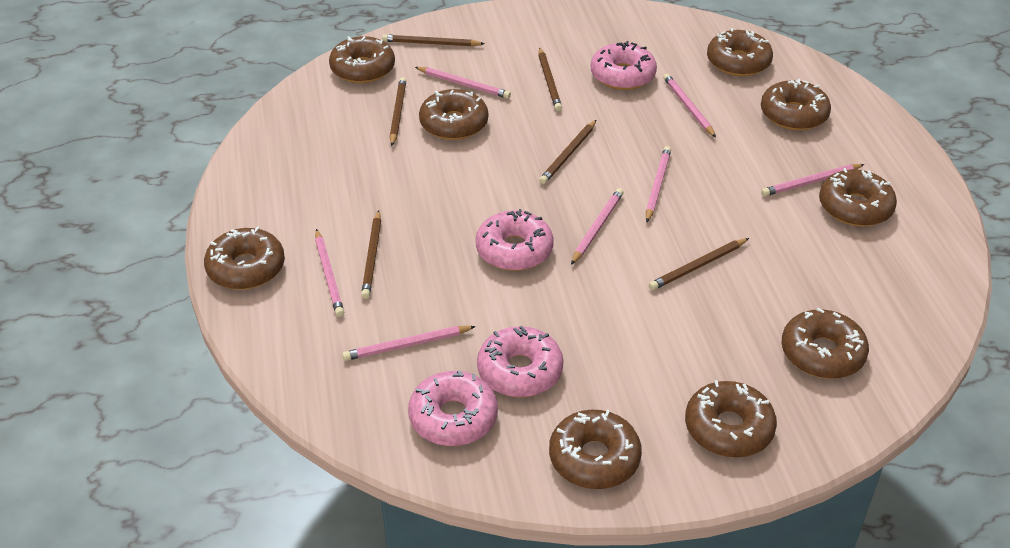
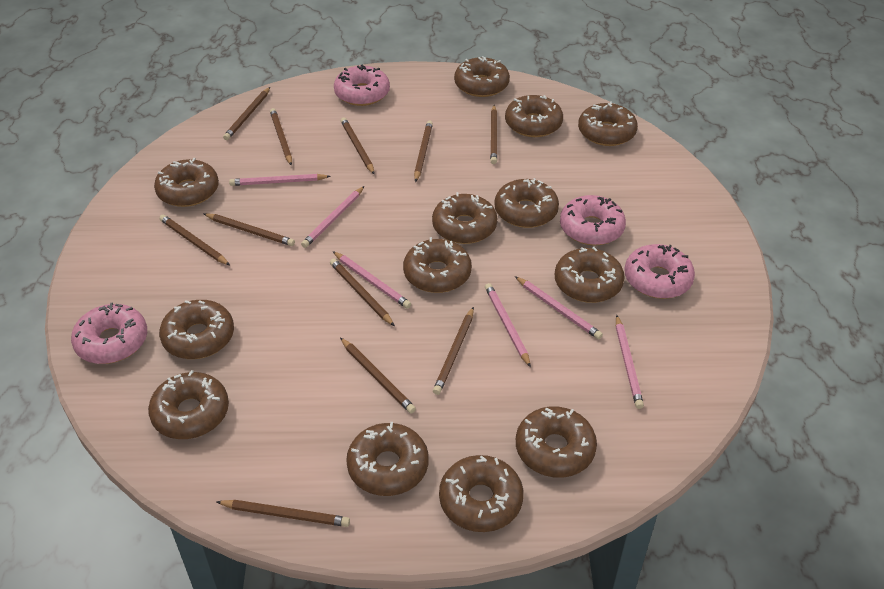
brown donut: 9 -> 13
brown pencil: 6 -> 11
pink pencil: 7 -> 6

